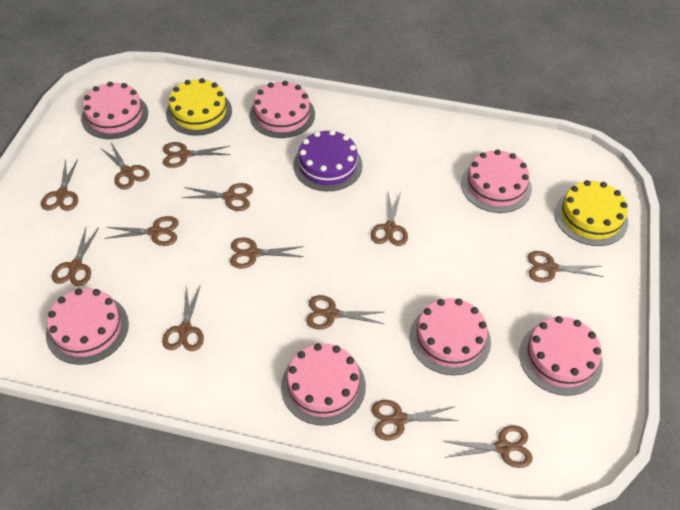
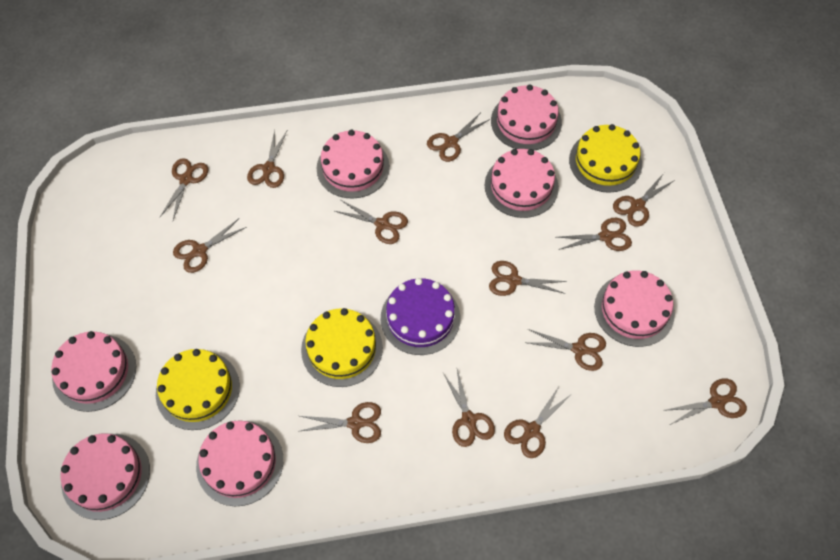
yellow cake: 2 -> 3

